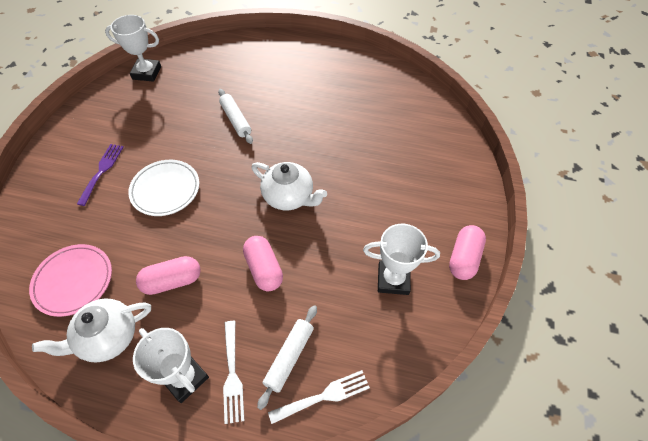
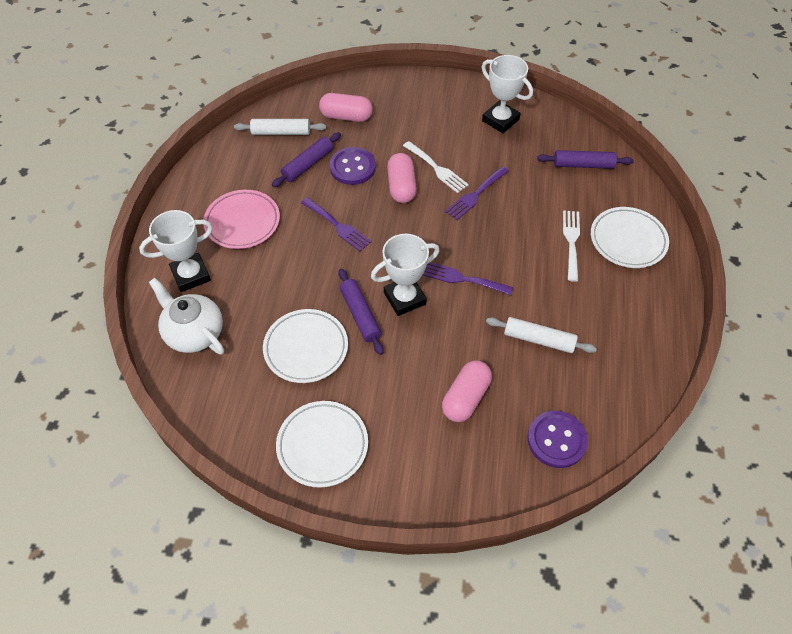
purple button: 0 -> 2
purple fork: 1 -> 3
purple rolling pin: 0 -> 3
white plate: 1 -> 3
white teapot: 2 -> 1

